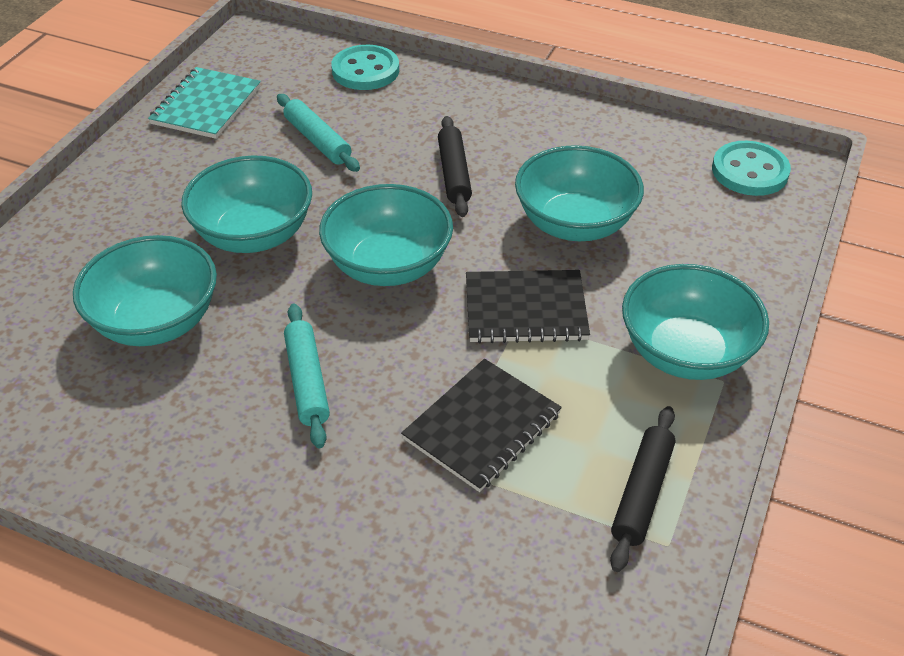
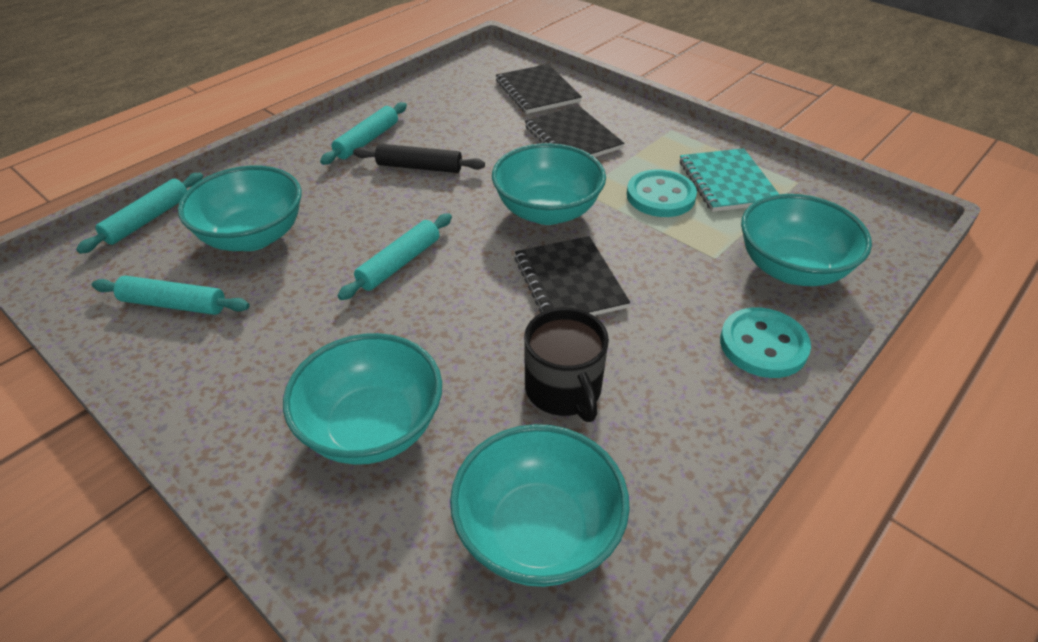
black mug: 0 -> 1
black notebook: 2 -> 3
black rolling pin: 2 -> 1
turquoise rolling pin: 2 -> 4

